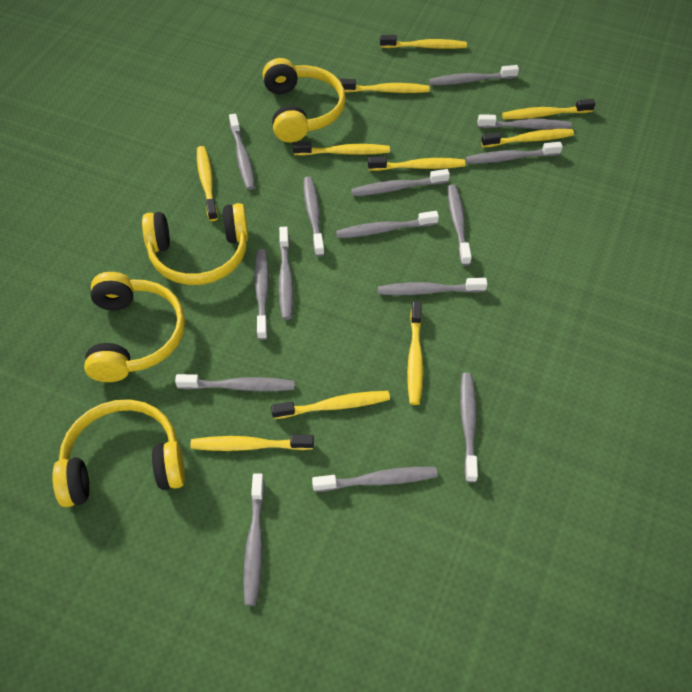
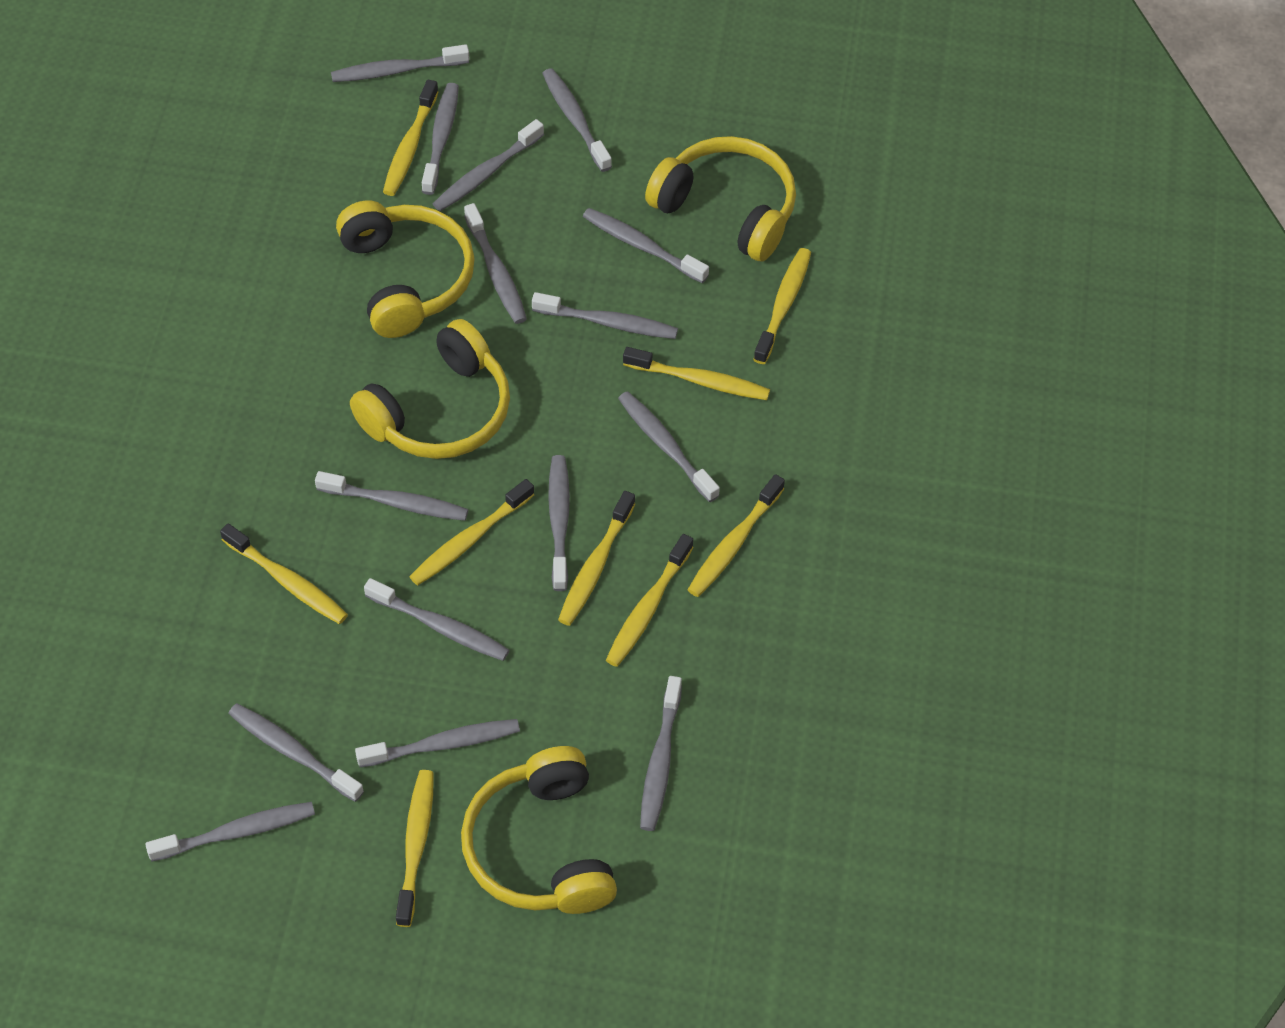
yellow toothbrush: 10 -> 9

